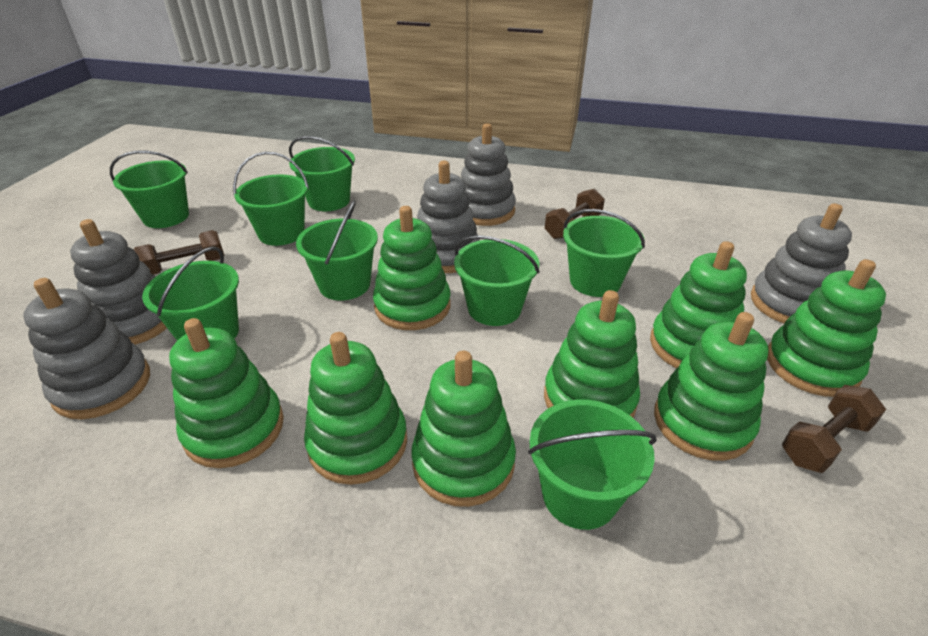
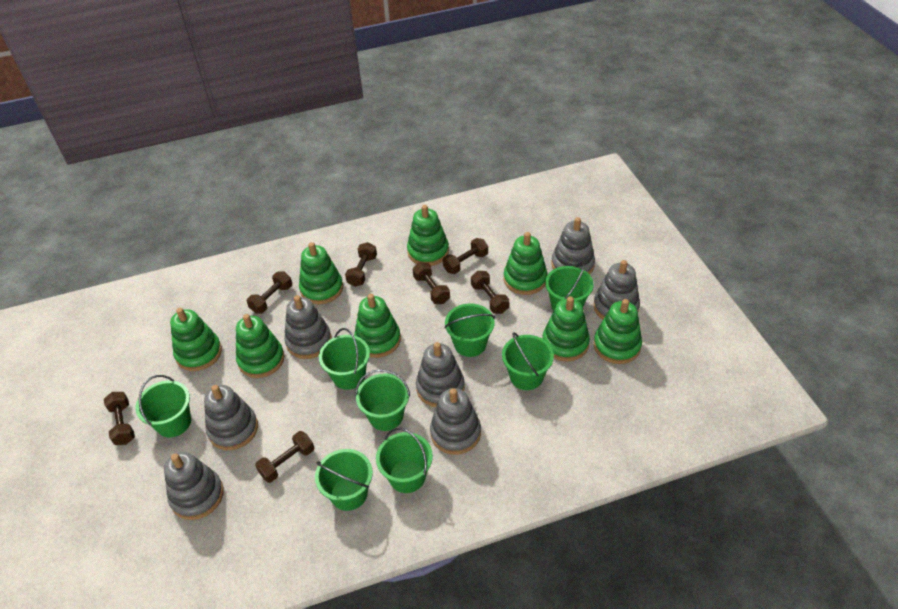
brown dumbbell: 3 -> 7
grey stacking toy: 5 -> 7

